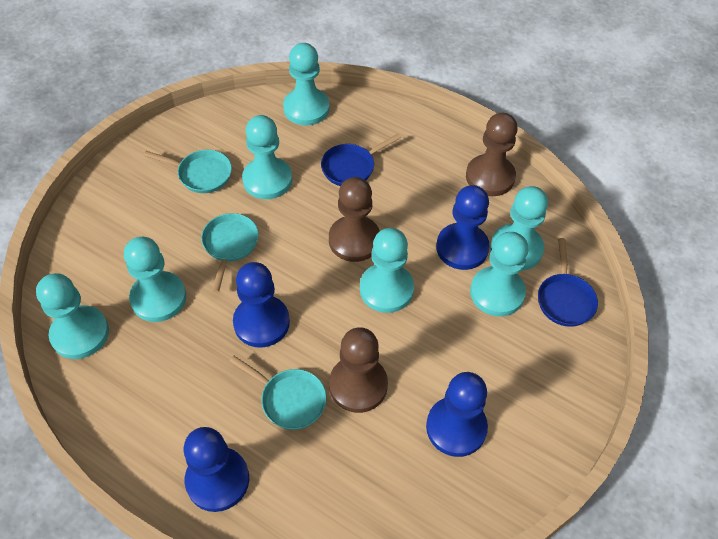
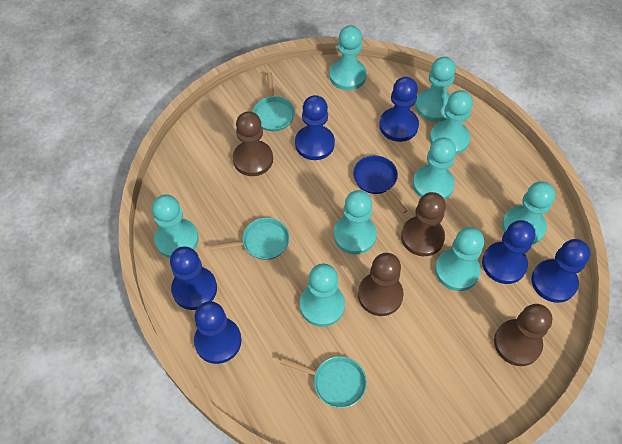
blue pan: 2 -> 1
blue pawn: 4 -> 6
brown pawn: 3 -> 4
turquoise pawn: 7 -> 9

